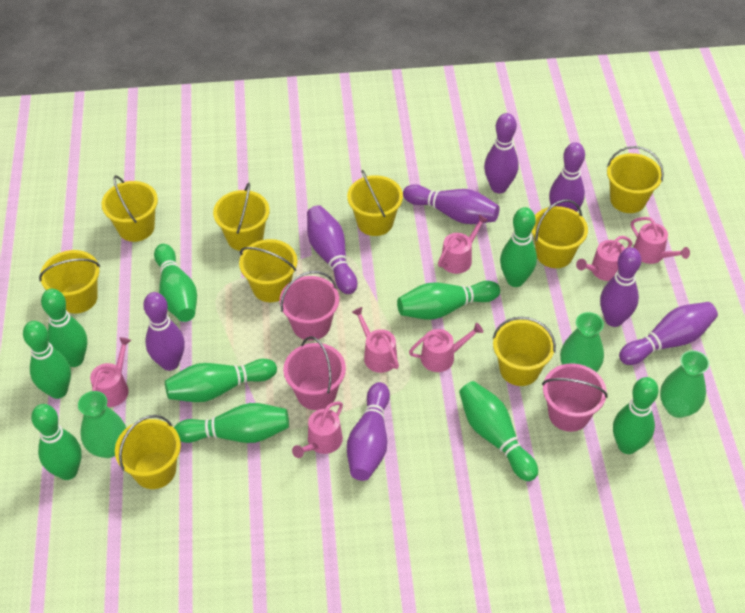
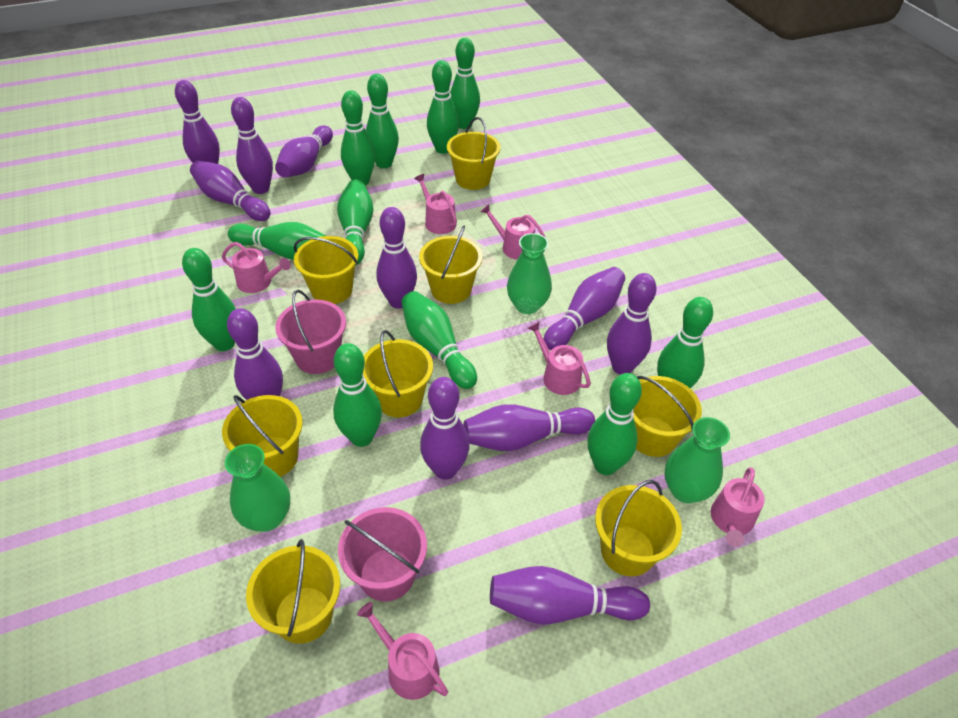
green bowling pin: 10 -> 11
pink bucket: 3 -> 2
pink watering can: 7 -> 6
purple bowling pin: 8 -> 11
yellow bucket: 9 -> 8

